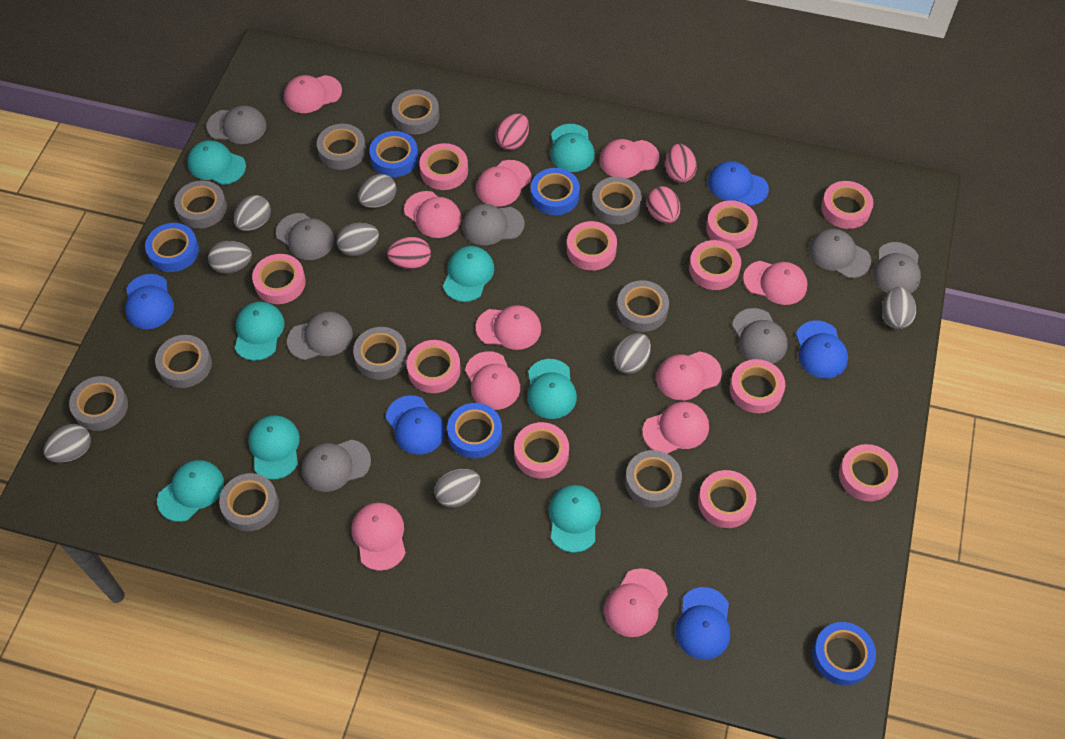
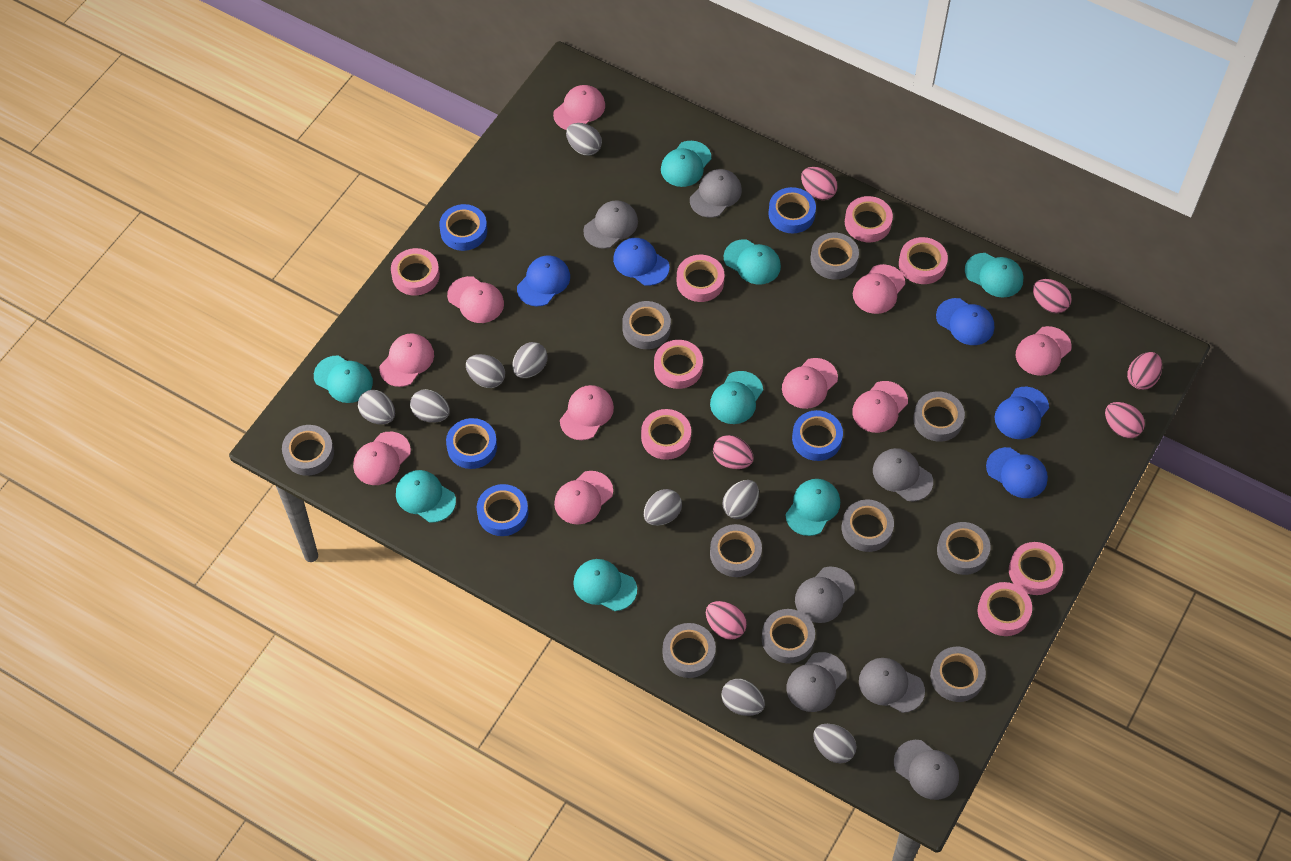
grey cap: 8 -> 7
grey egg: 8 -> 9
pink cap: 11 -> 10
pink egg: 4 -> 6
pink tape: 11 -> 8

